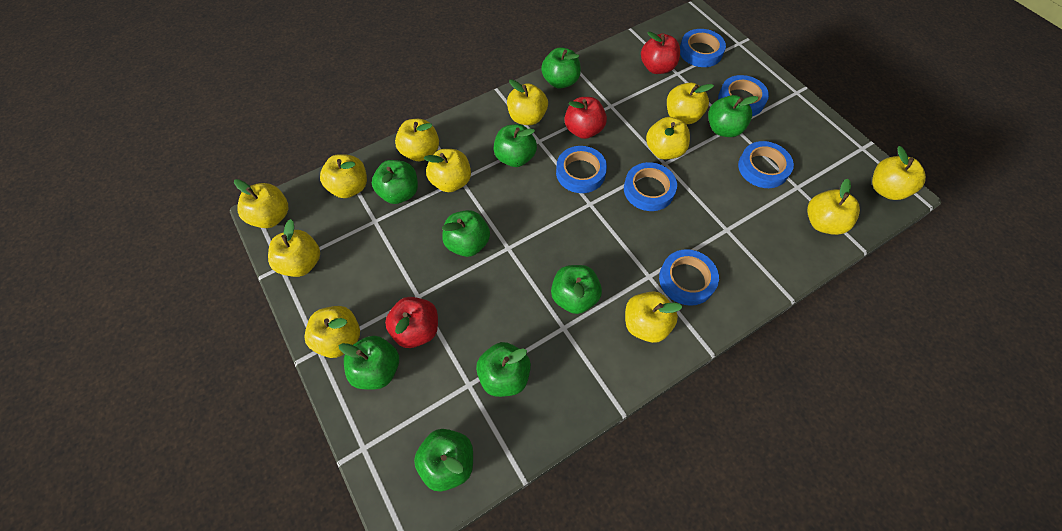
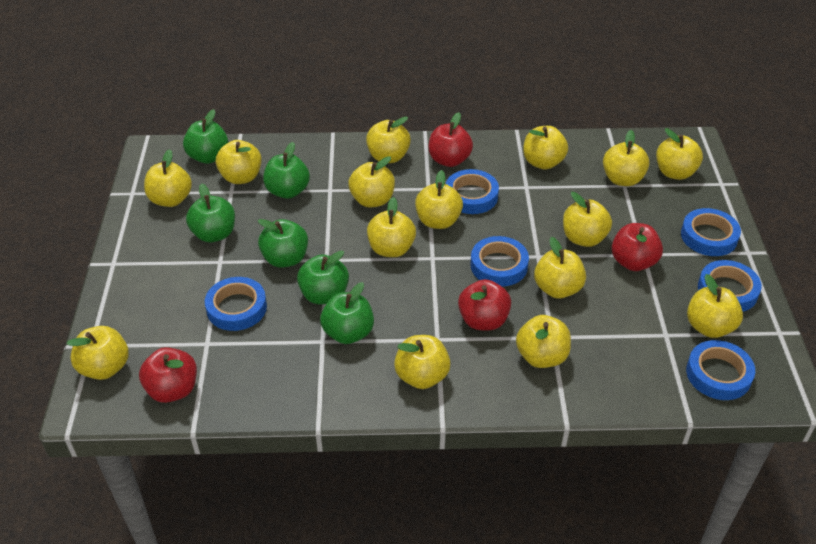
green apple: 9 -> 6
red apple: 3 -> 4
yellow apple: 12 -> 15

